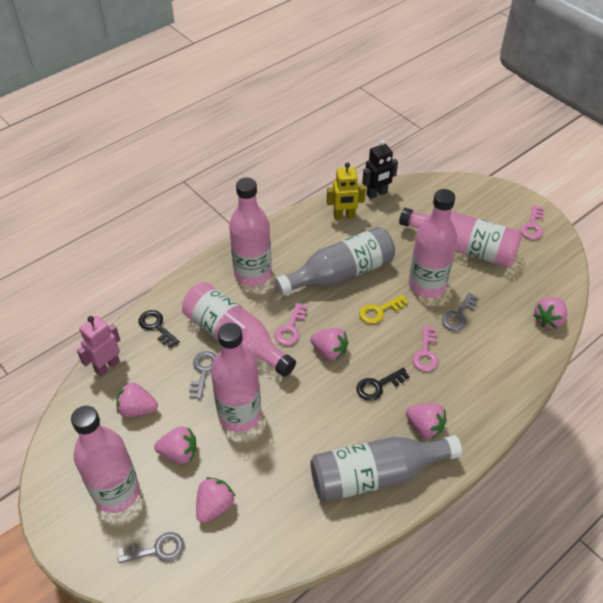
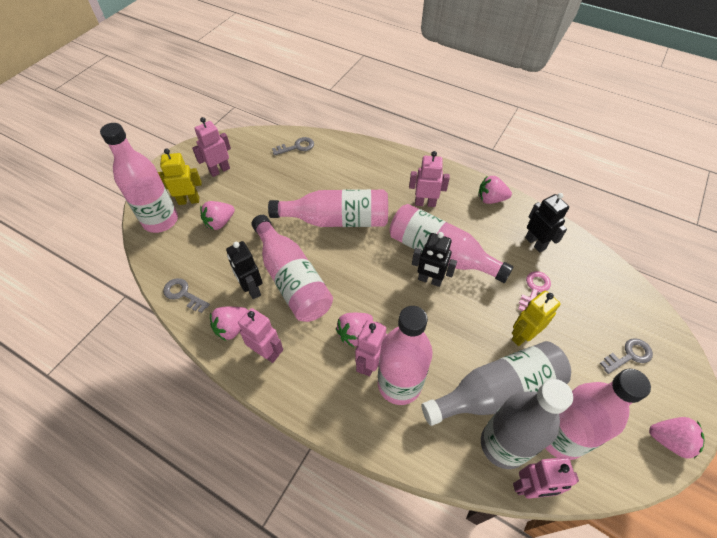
black key: 2 -> 0
black robot: 1 -> 3
pink key: 3 -> 1
pink robot: 1 -> 5
pink strawberry: 6 -> 5
yellow key: 1 -> 0
yellow robot: 1 -> 2

